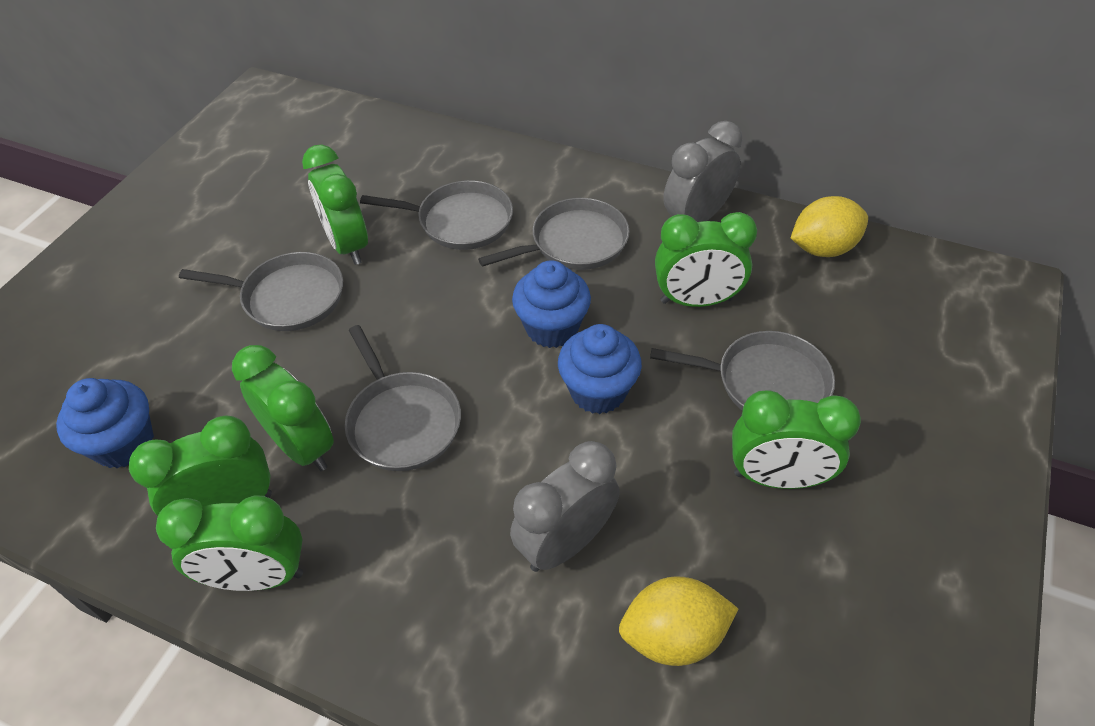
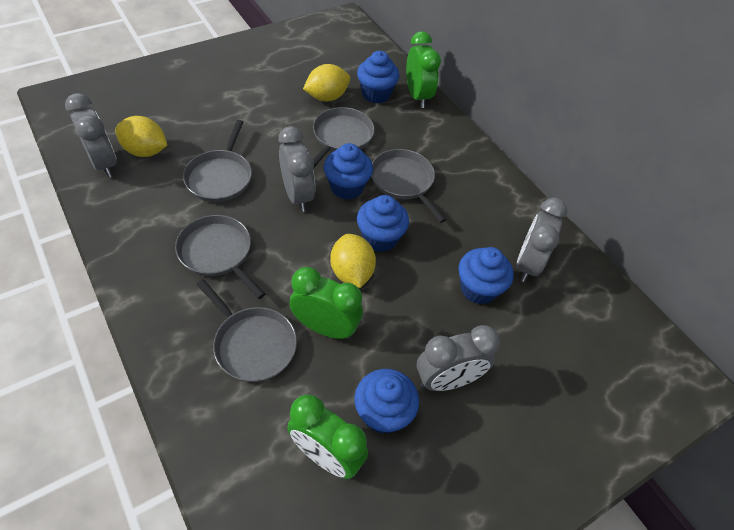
blue cupcake: 3 -> 5
green clock: 6 -> 3
grey clock: 2 -> 4
yellow lemon: 2 -> 3

